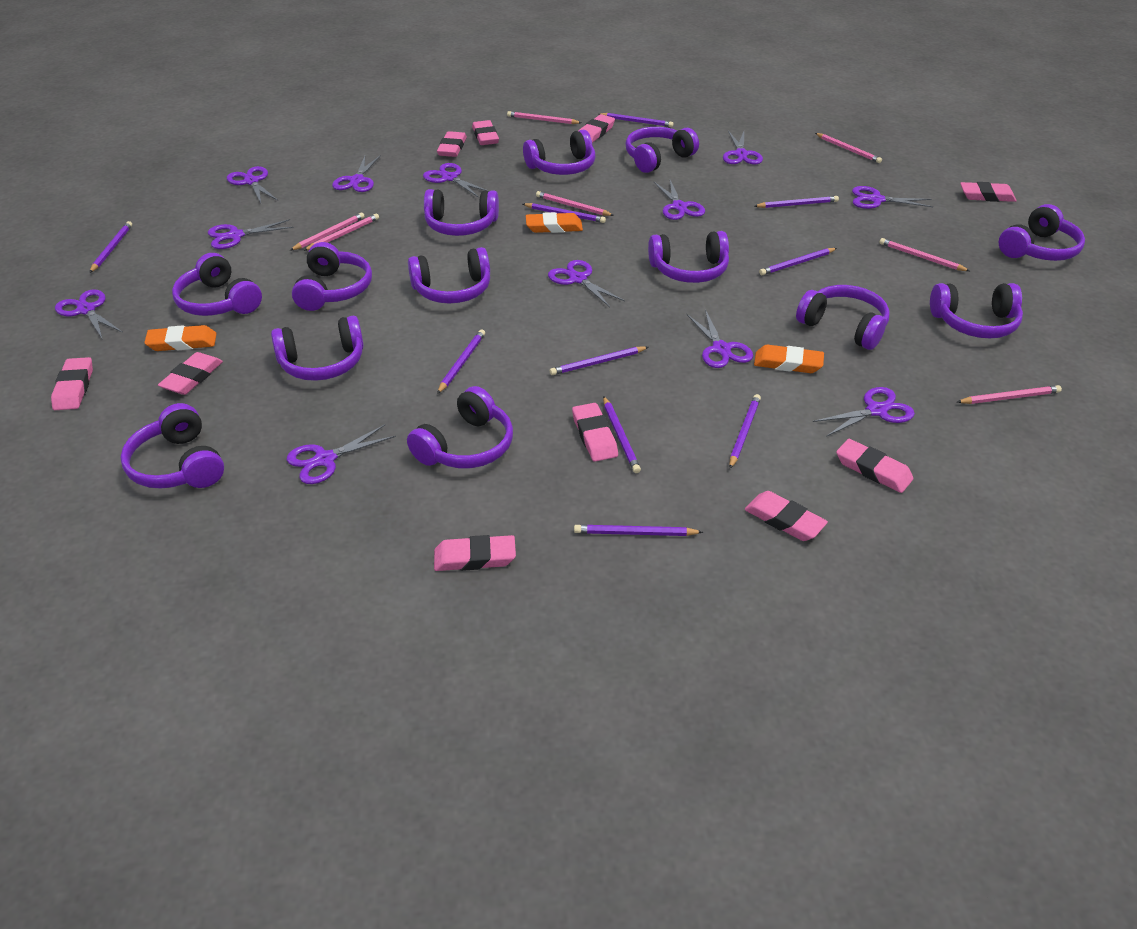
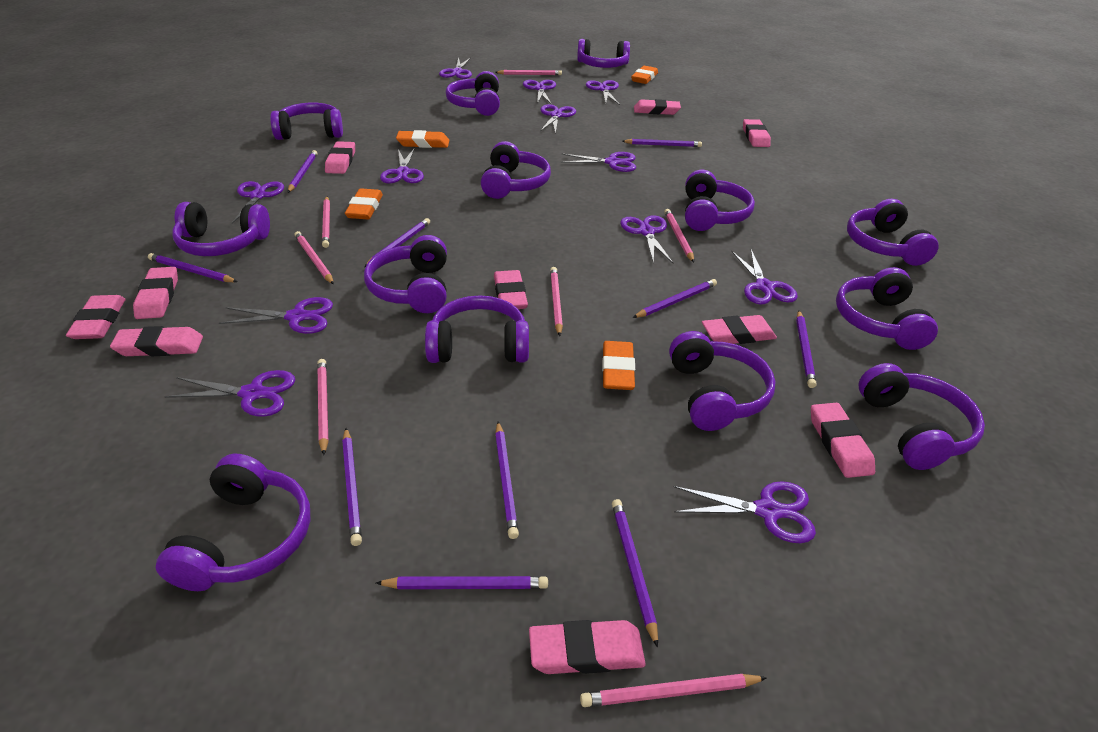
orange eraser: 3 -> 4

